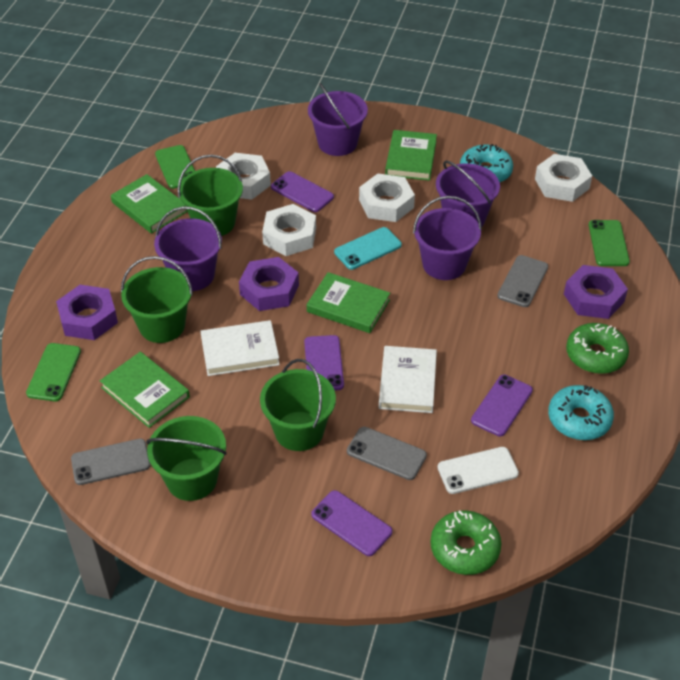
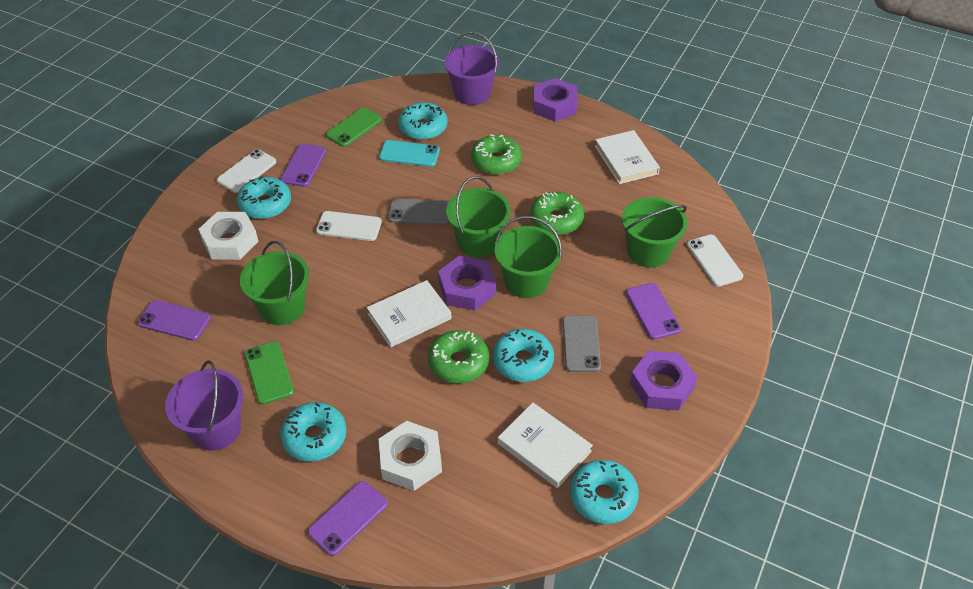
green book: 4 -> 0
green donut: 2 -> 3
green phone: 3 -> 2
grey phone: 3 -> 2
purple bucket: 4 -> 2
turquoise donut: 2 -> 5
white book: 2 -> 3
white nut: 4 -> 2
white phone: 1 -> 3

